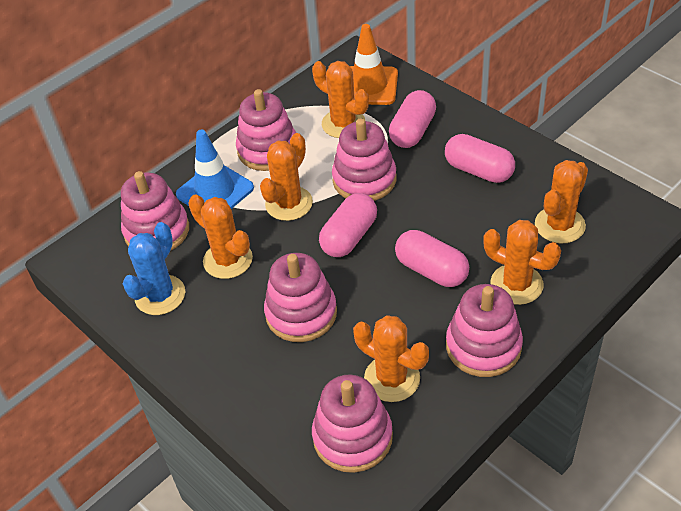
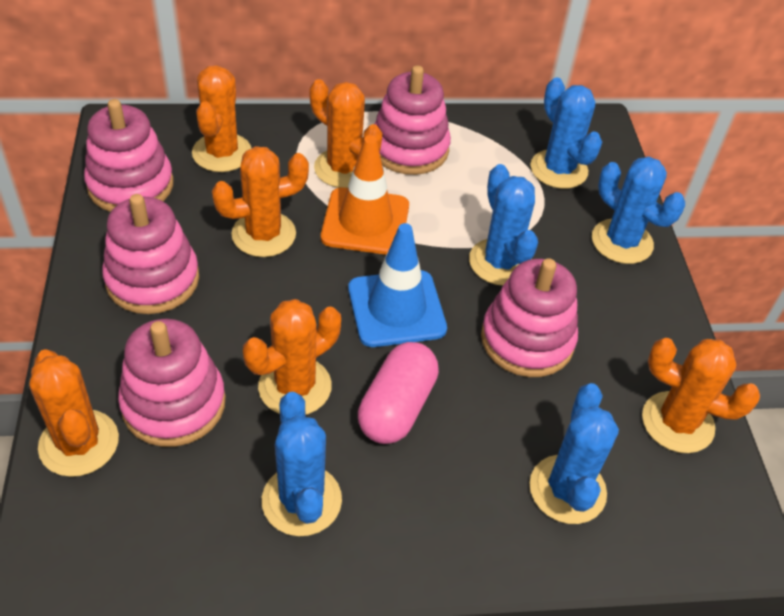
blue cactus: 1 -> 5
pink capsule: 4 -> 1
pink stacking toy: 6 -> 5

